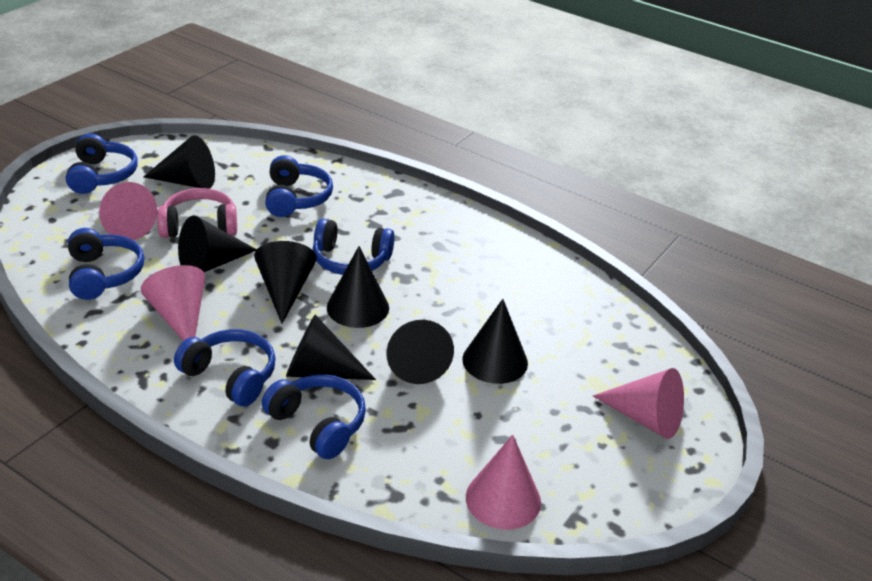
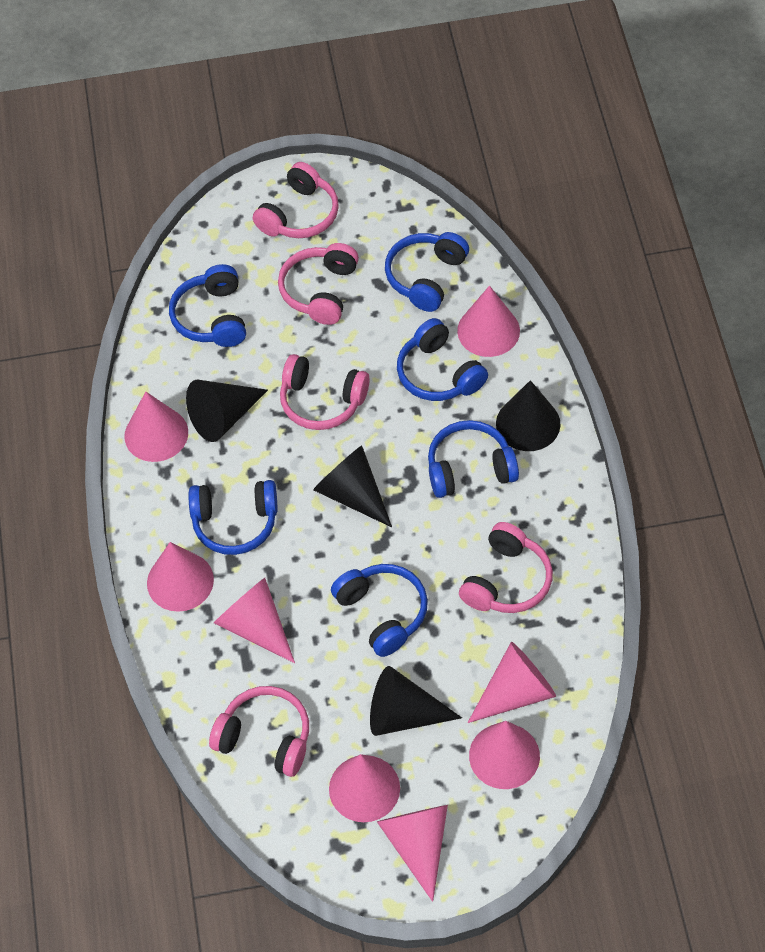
black cone: 7 -> 4
pink cone: 4 -> 8
pink headphones: 1 -> 5

